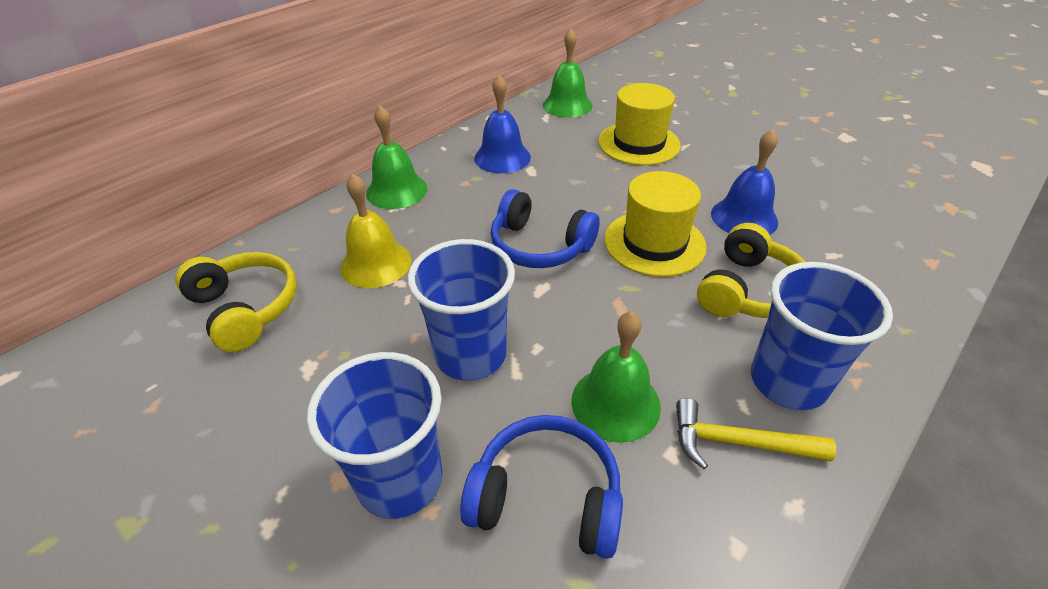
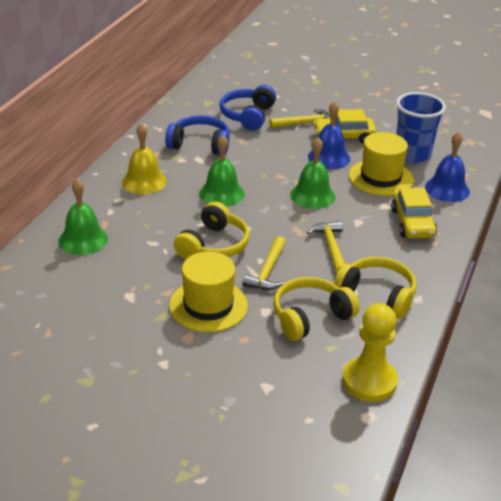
blue cup: 3 -> 1
yellow car: 0 -> 2
yellow hammer: 1 -> 3
yellow headphones: 2 -> 3
yellow pawn: 0 -> 1

